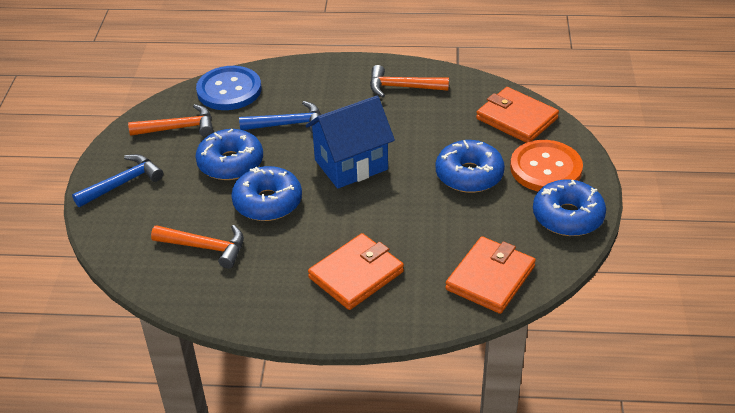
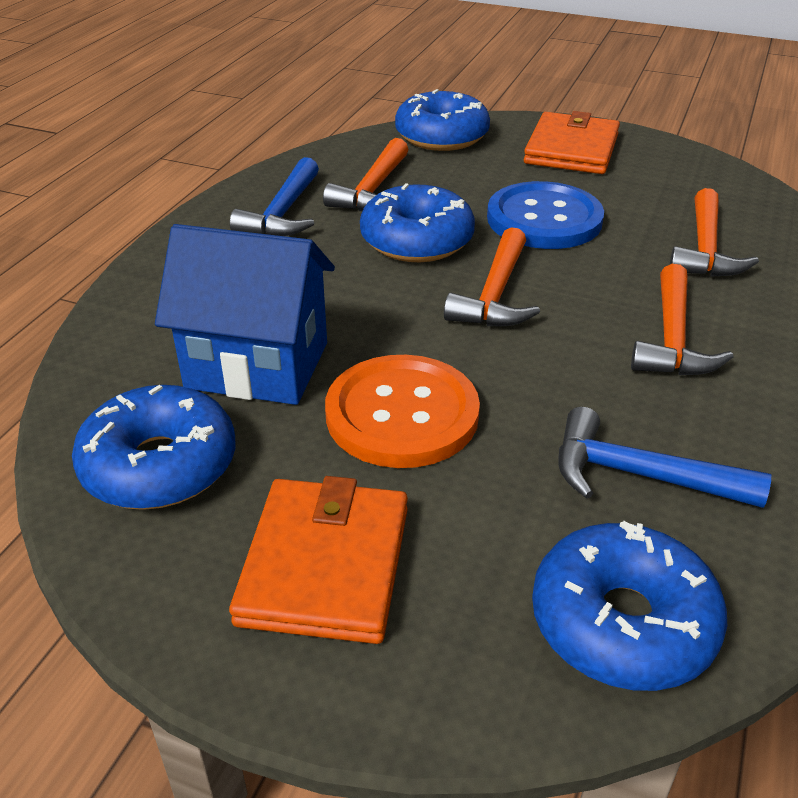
orange hammer: 3 -> 4
orange wallet: 3 -> 2

